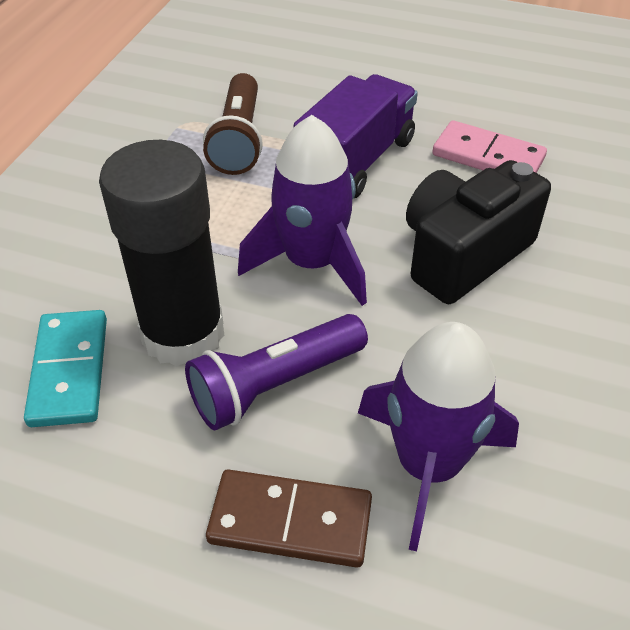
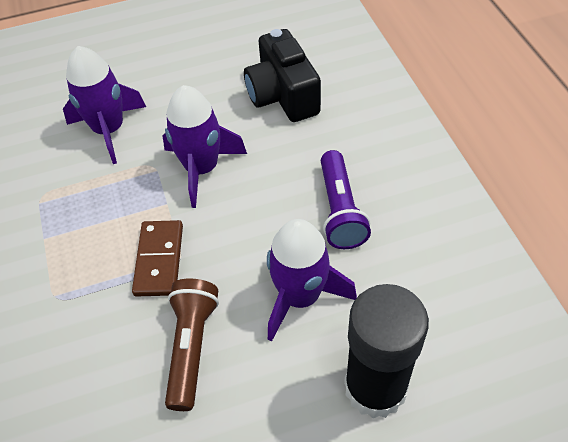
pink domino: 1 -> 0
purple rocket: 2 -> 3
purple truck: 1 -> 0
turquoise domino: 1 -> 0

